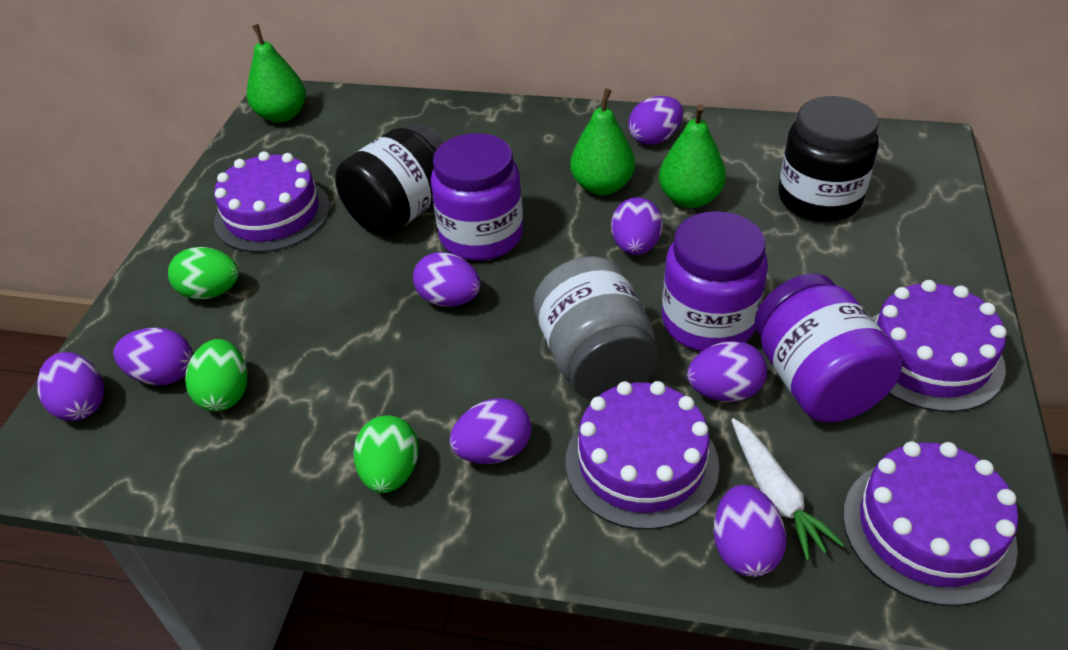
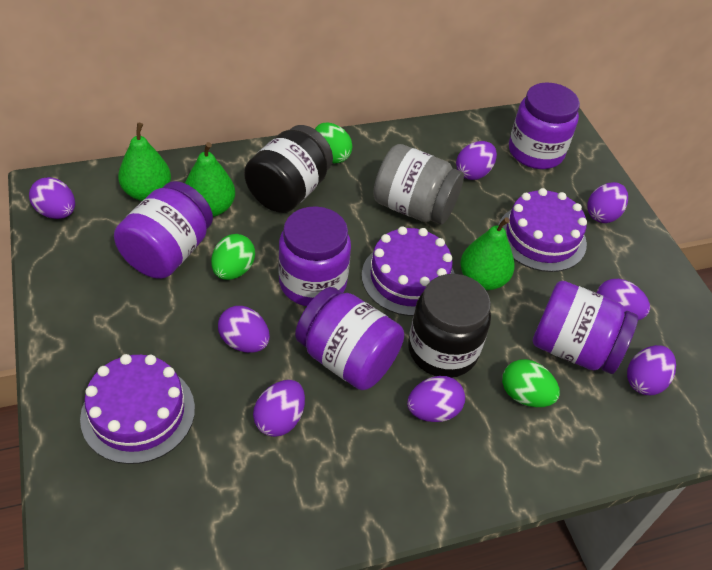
purple cake: 4 -> 3
purple jar: 3 -> 5
white carrot: 1 -> 0

